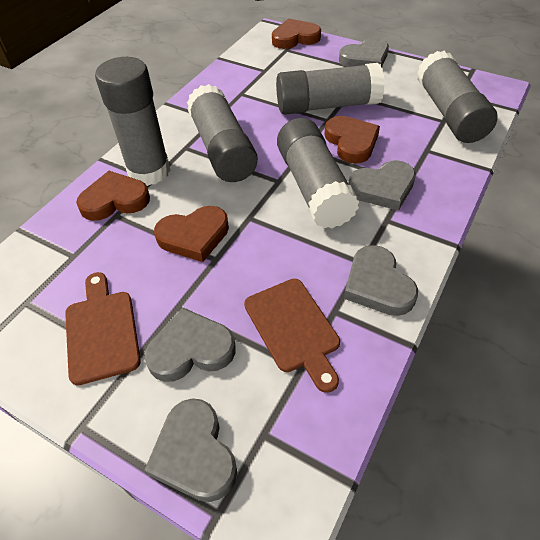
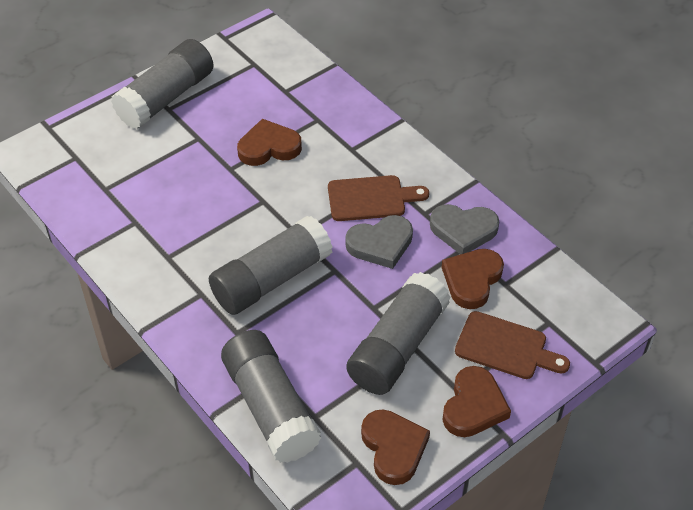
grey glue stick: 5 -> 4
grey heart: 5 -> 2

